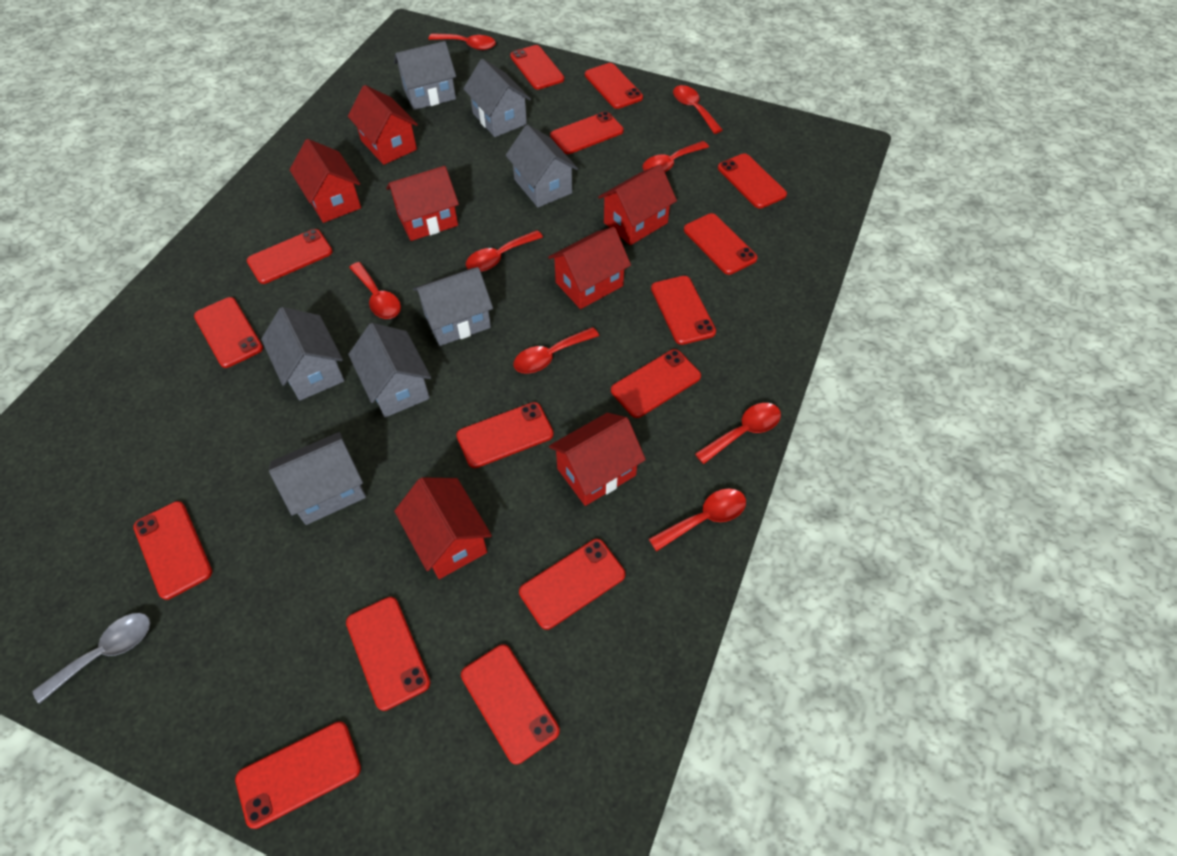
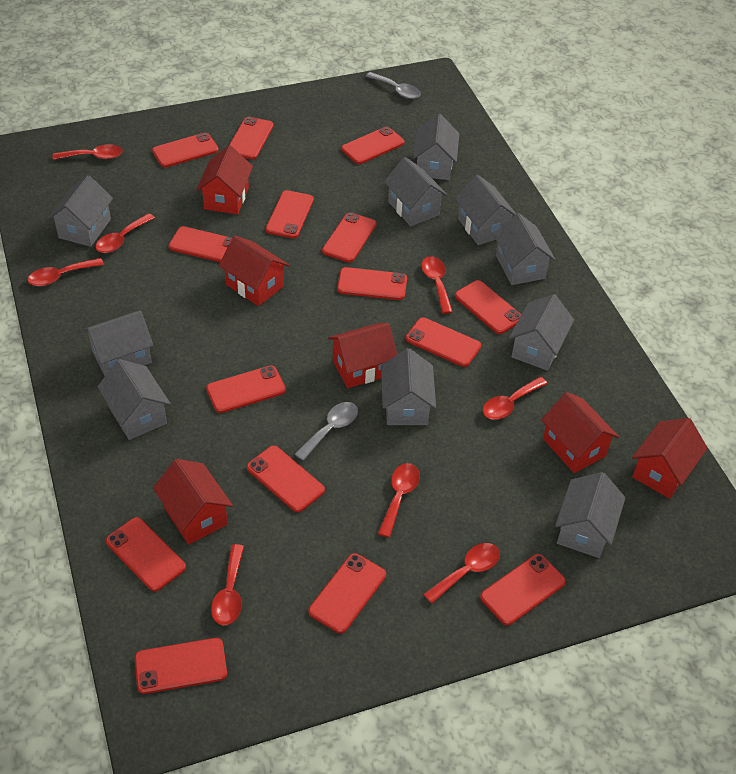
grey house: 7 -> 10
grey spoon: 1 -> 2
red house: 7 -> 6

